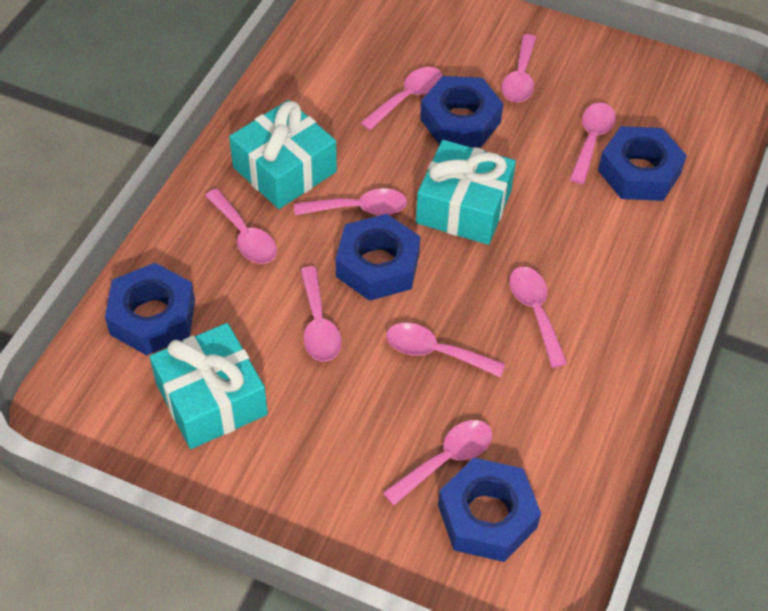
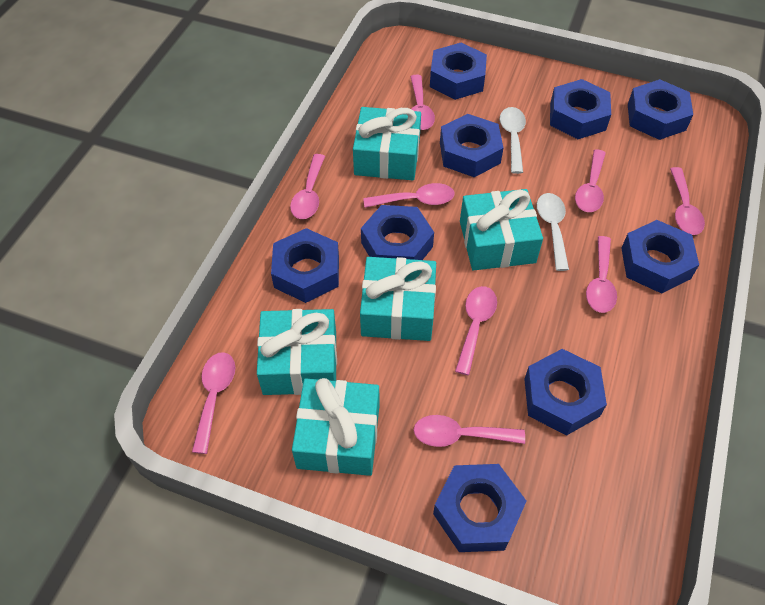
blue nut: 5 -> 9
turquoise gift: 3 -> 5
white spoon: 0 -> 2

